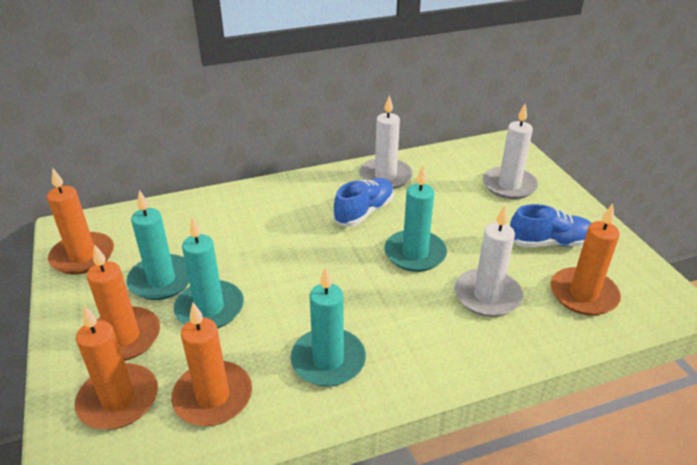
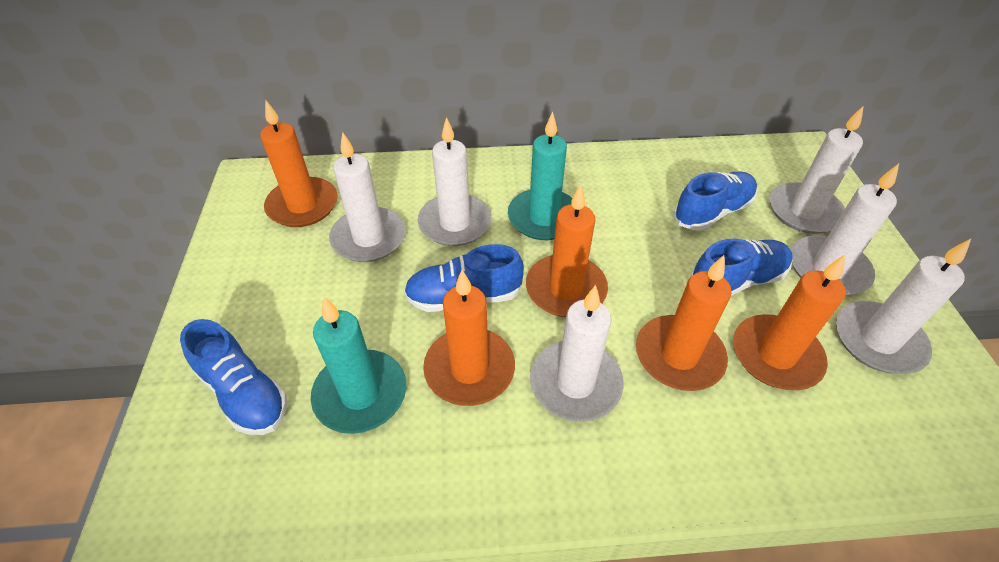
blue shoe: 2 -> 4
turquoise candle: 4 -> 2
white candle: 3 -> 6

